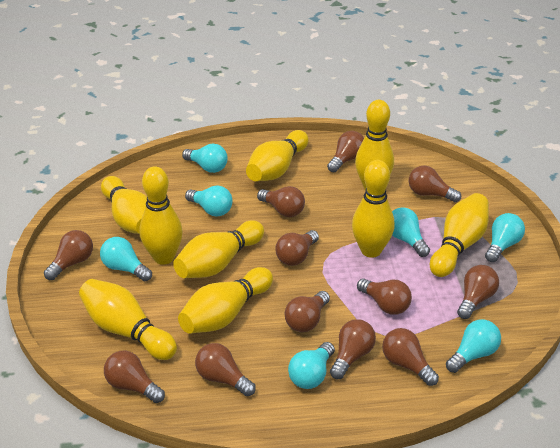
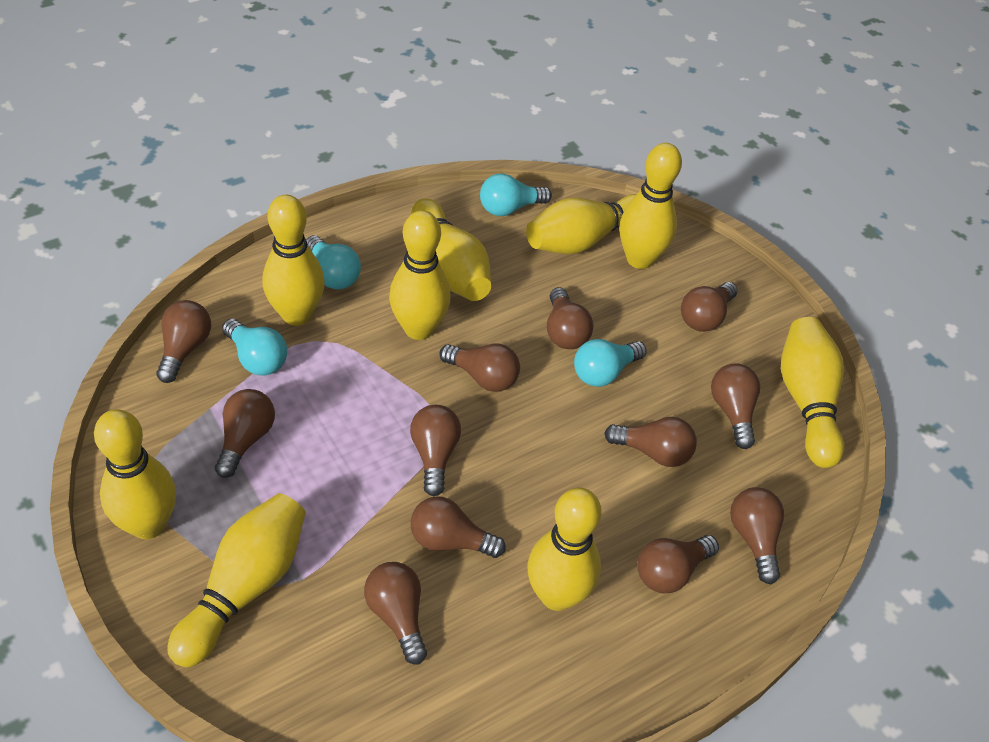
turquoise light bulb: 7 -> 4

